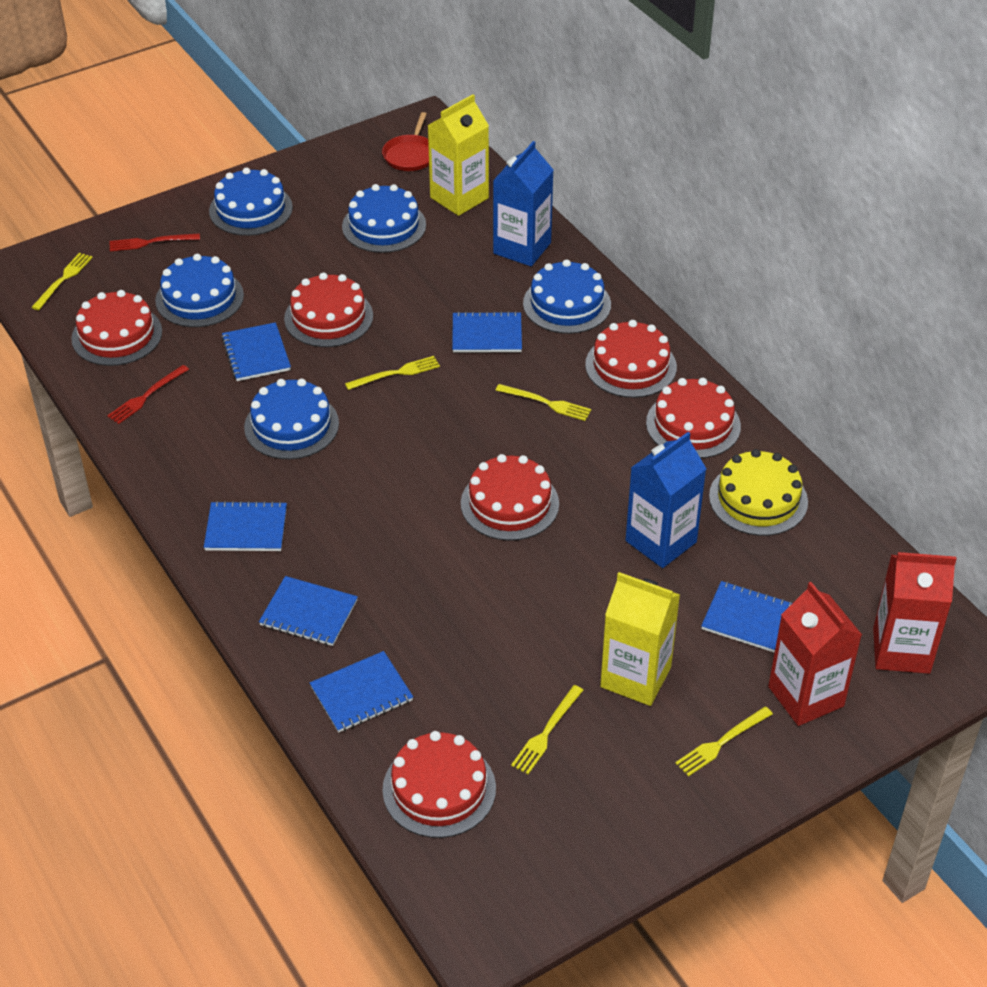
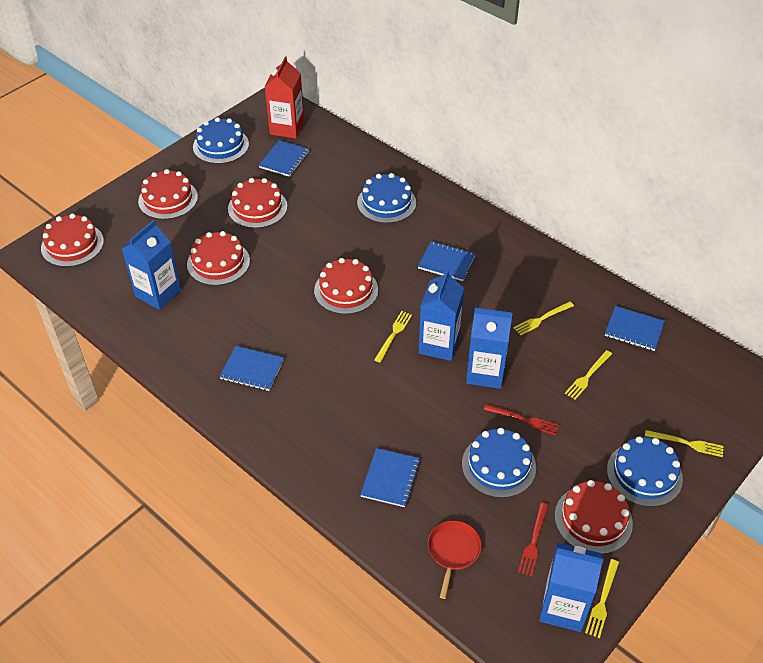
blue cake: 5 -> 4
blue carton: 2 -> 4
blue notebook: 6 -> 5
red carton: 2 -> 1
yellow cake: 1 -> 0
yellow carton: 2 -> 0

